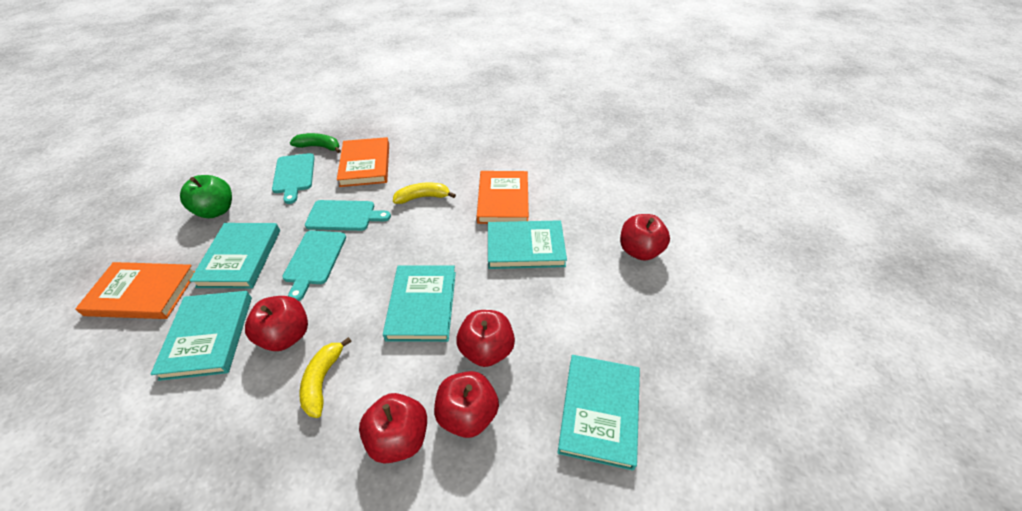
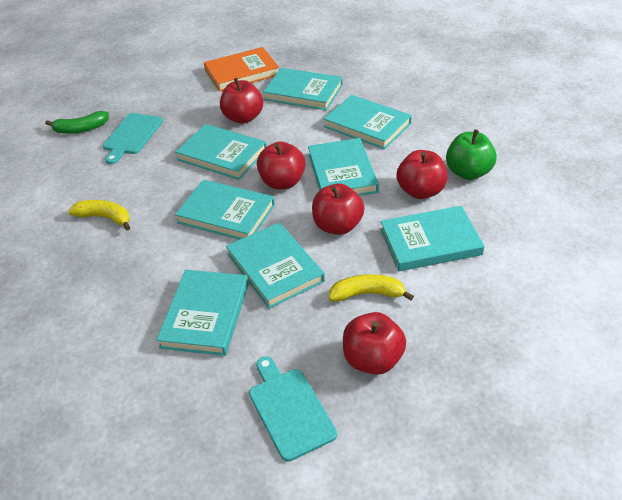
orange book: 3 -> 1
turquoise book: 5 -> 8
turquoise cutting board: 3 -> 2

